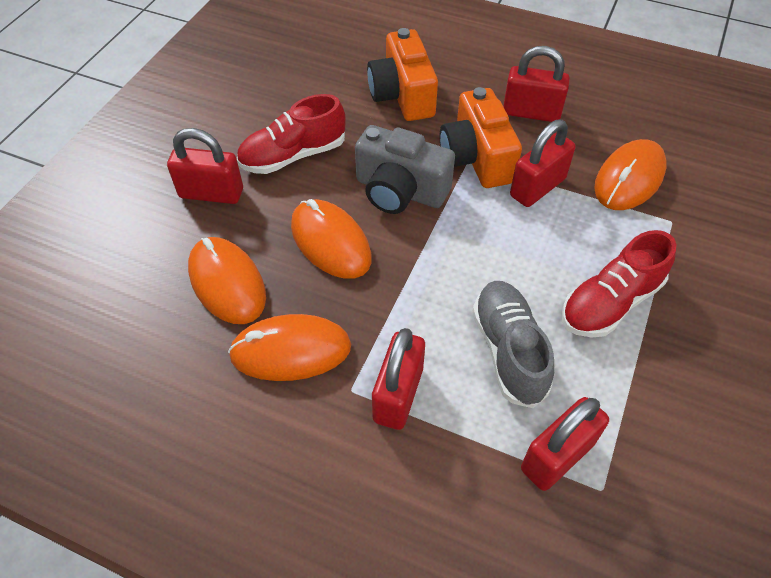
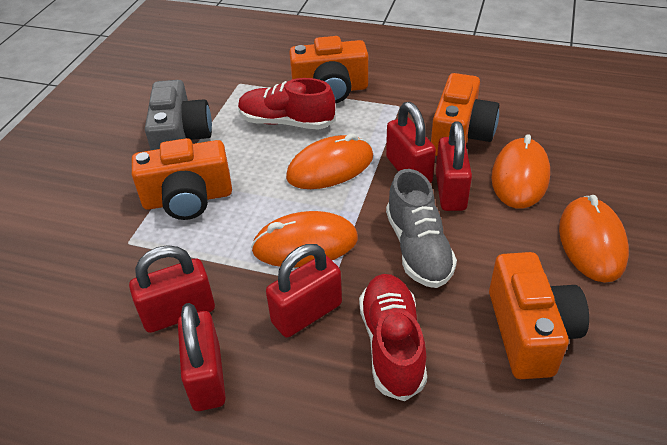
orange camera: 2 -> 4

